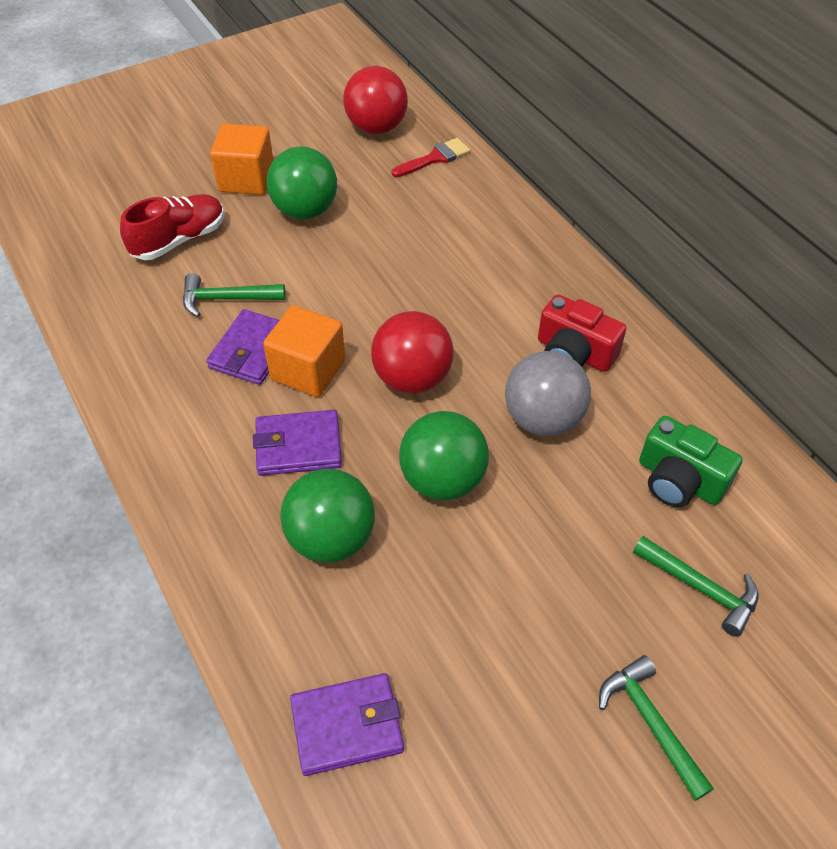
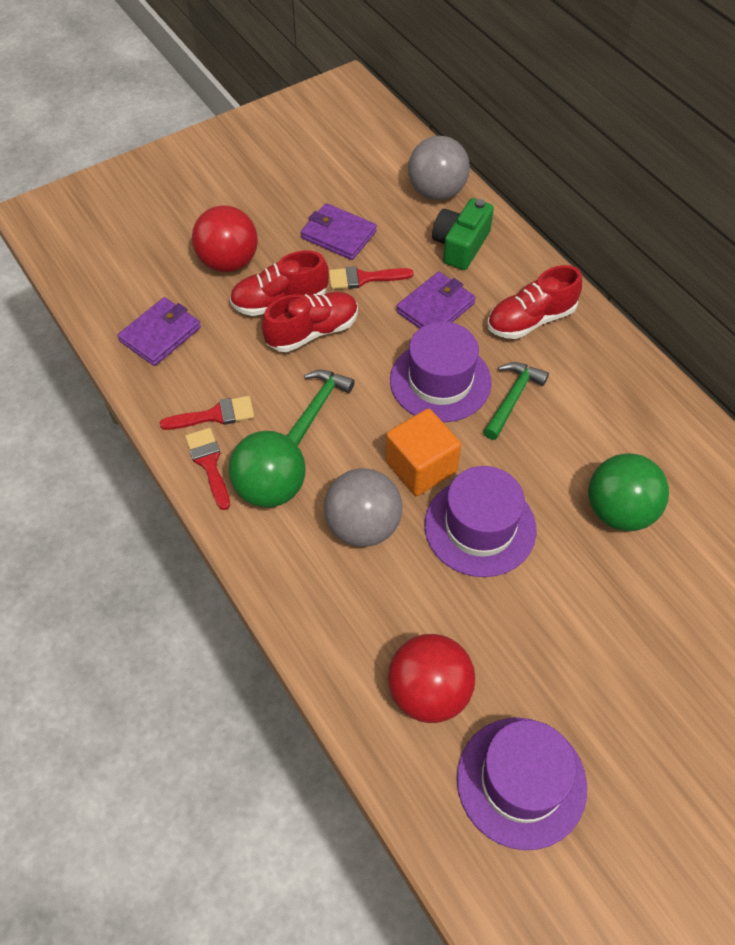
green ball: 3 -> 2
green hammer: 3 -> 2
grey ball: 1 -> 2
orange cube: 2 -> 1
purple hat: 0 -> 3
red brush: 1 -> 3
red camera: 1 -> 0
red shoe: 1 -> 3

